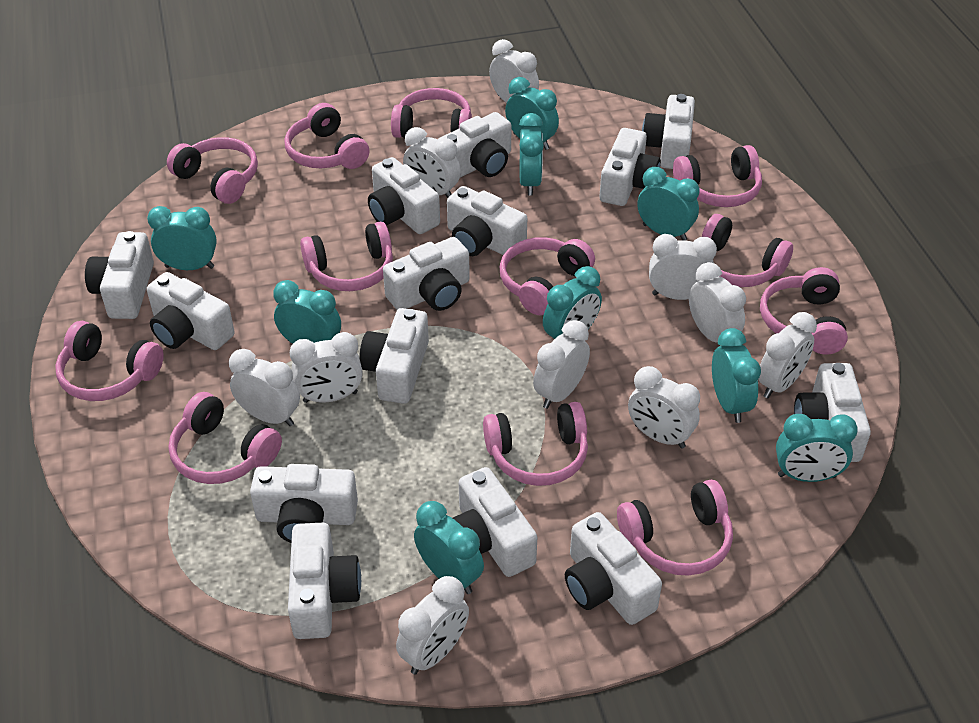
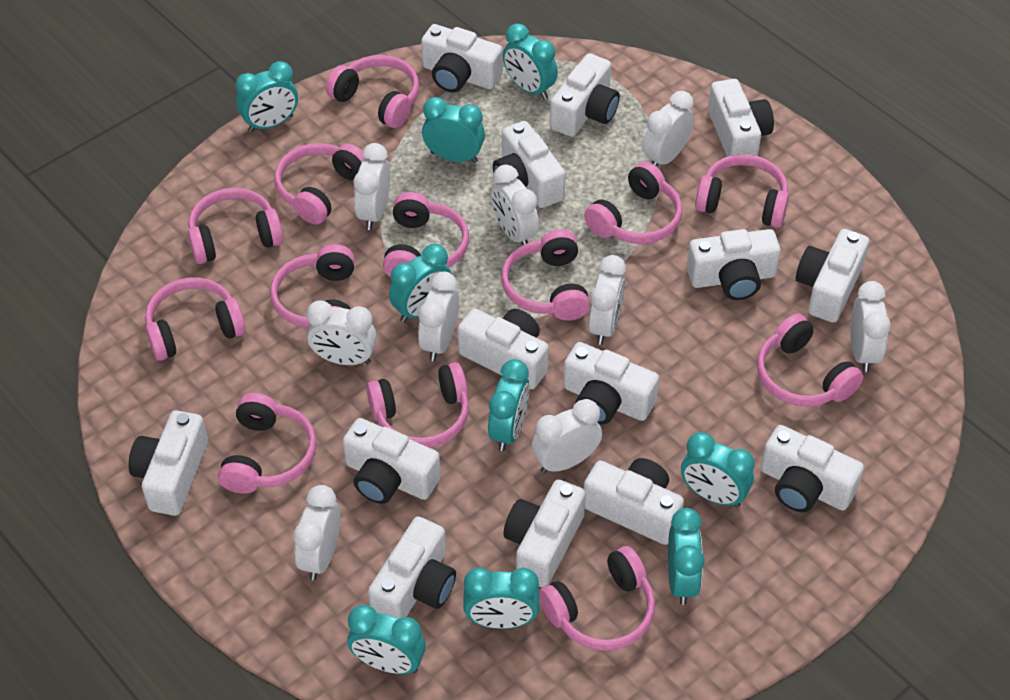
pink headphones: 12 -> 13
white clock: 10 -> 9

